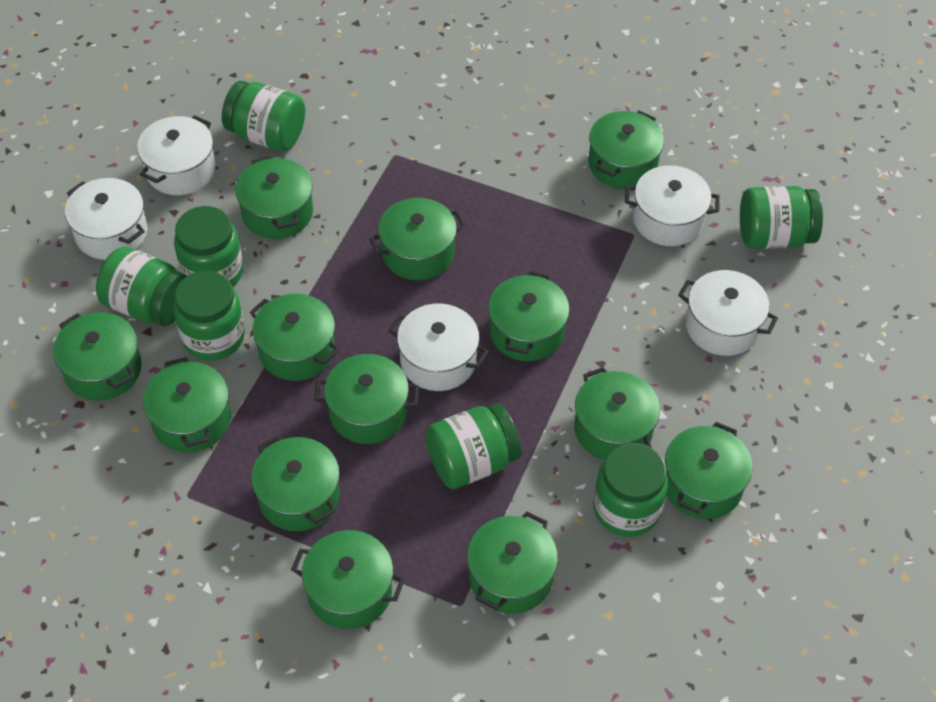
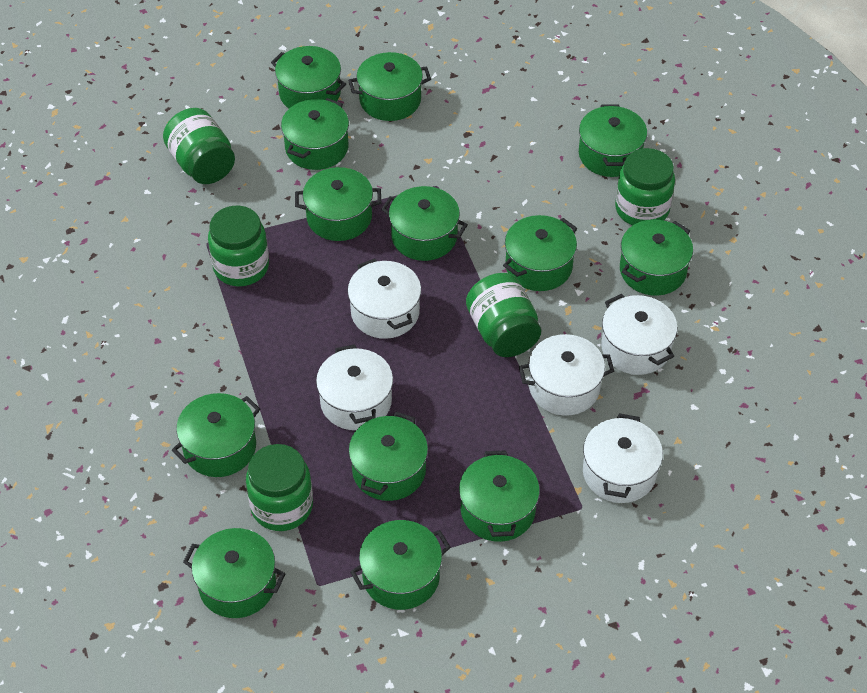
green jar: 7 -> 5

